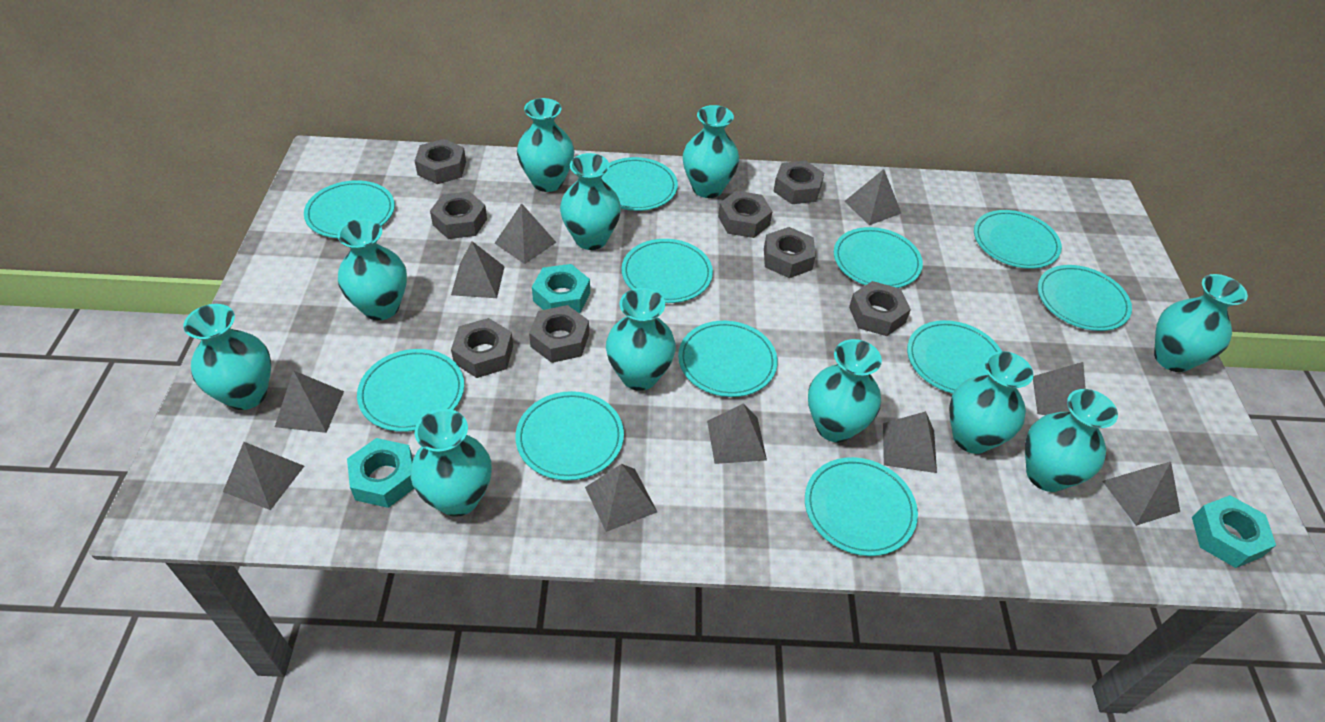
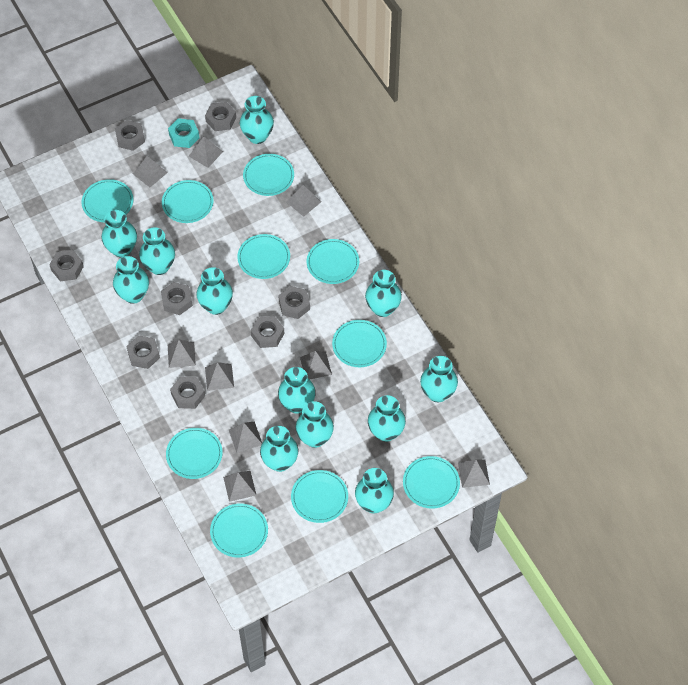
grey pyramid: 10 -> 9
turquoise nut: 3 -> 1
turquoise plate: 11 -> 10
turquoise vase: 11 -> 12

